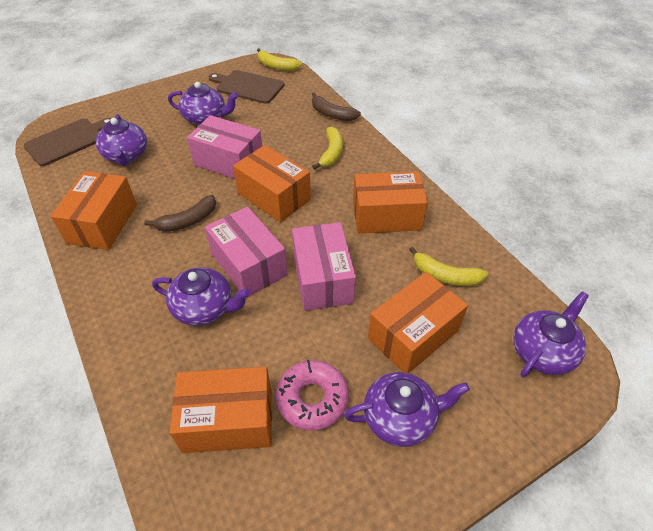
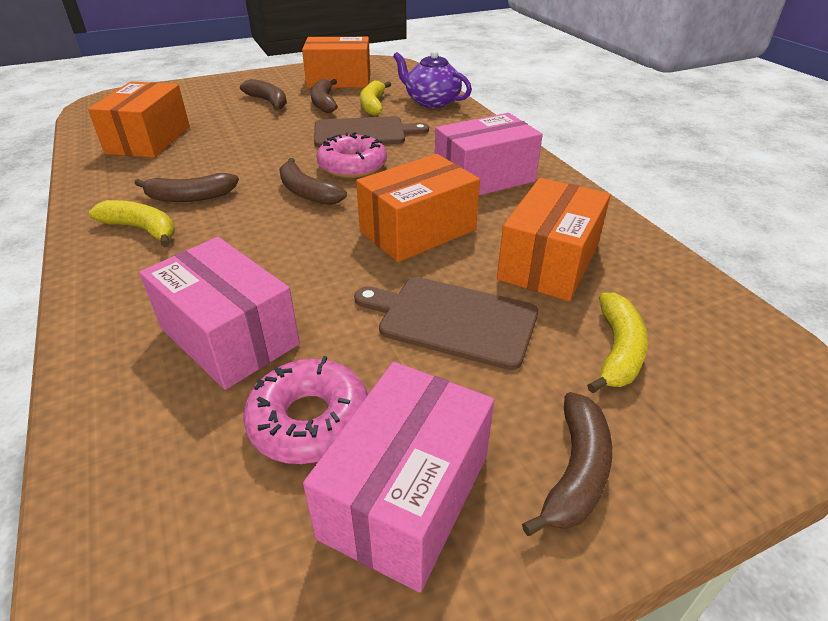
brown banana: 2 -> 5
orange box: 5 -> 4
pink donut: 1 -> 2
purple teapot: 5 -> 1

